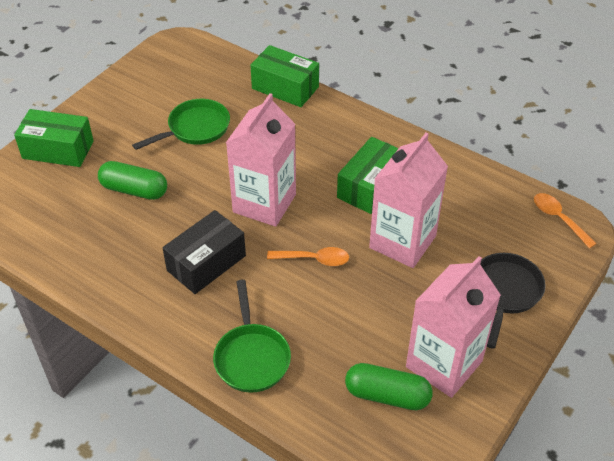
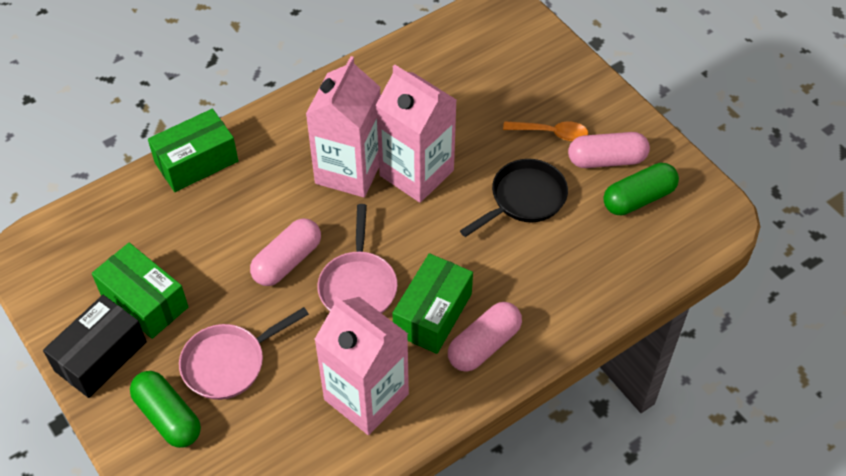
green pan: 2 -> 0
orange spoon: 2 -> 1
pink capsule: 0 -> 3
pink pan: 0 -> 2

